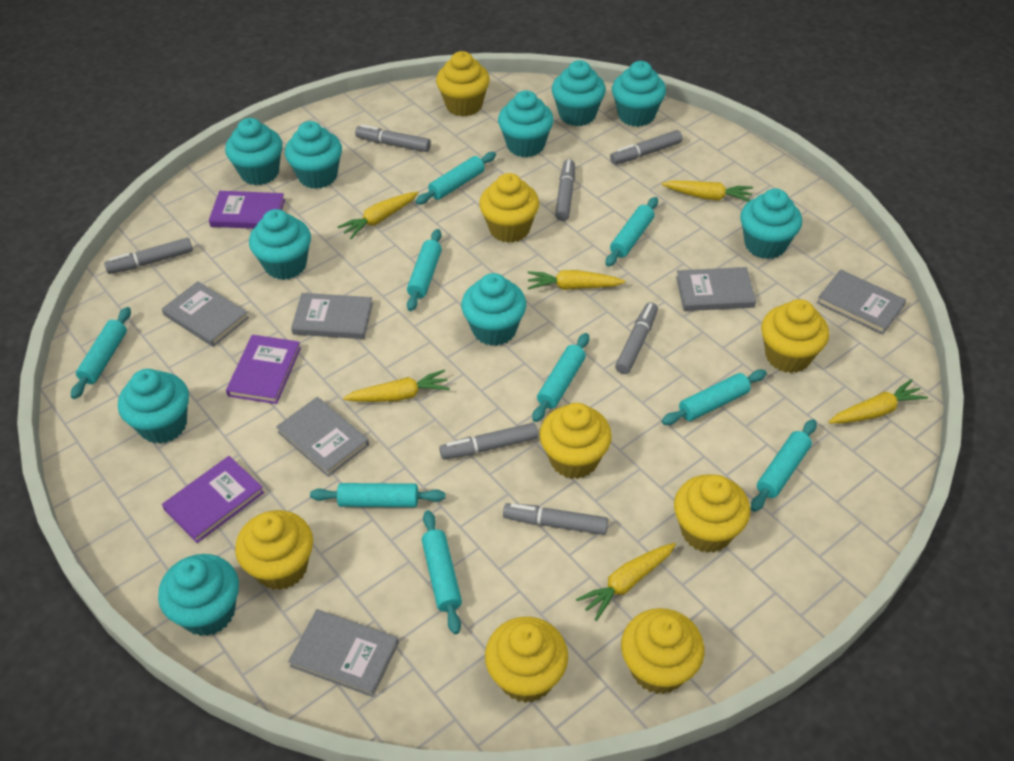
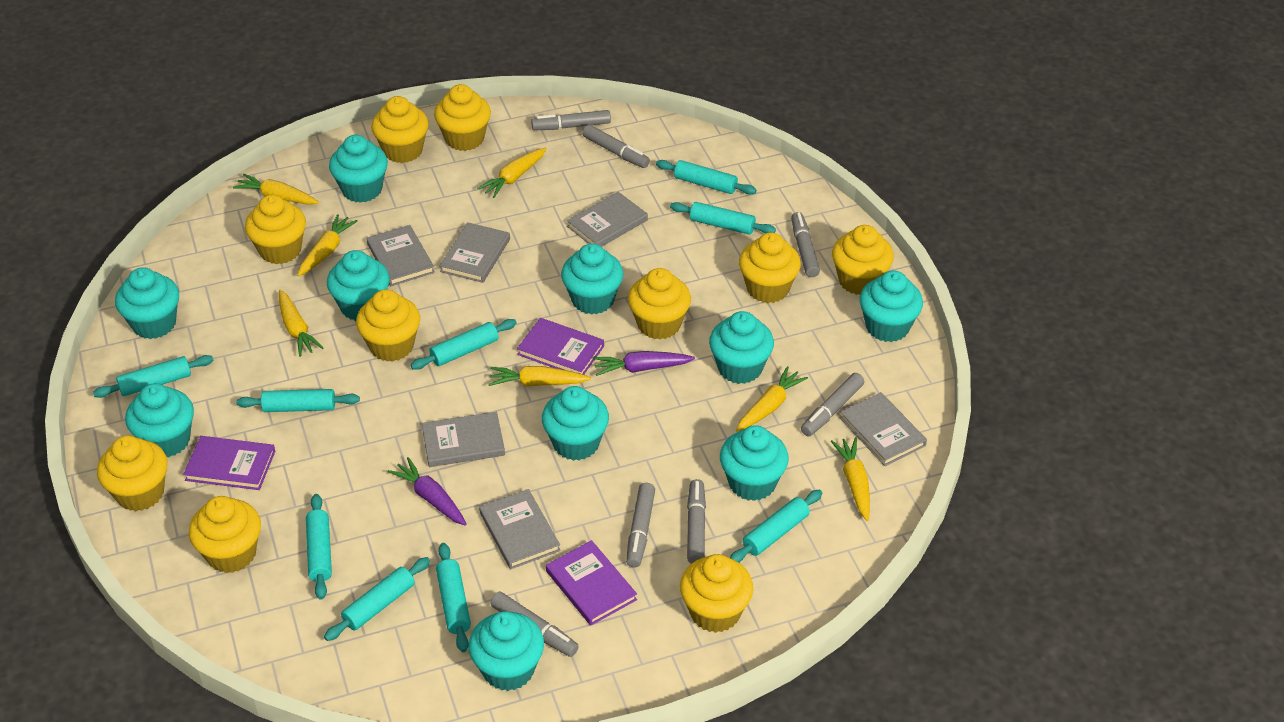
purple carrot: 0 -> 2
yellow carrot: 6 -> 7
yellow cupcake: 8 -> 10

